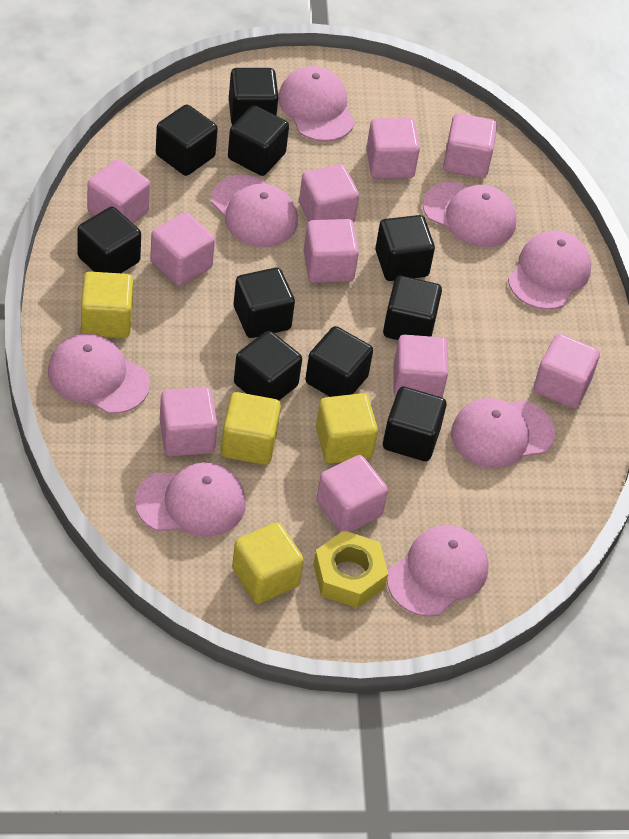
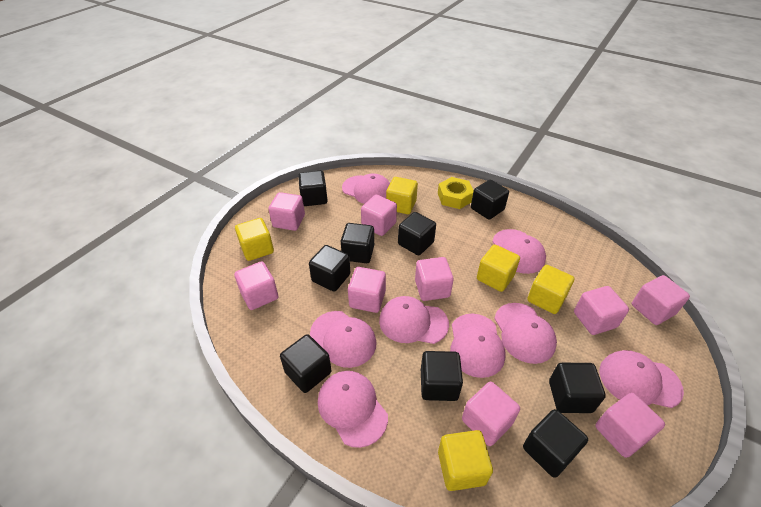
black cube: 10 -> 9
pink cube: 10 -> 9
yellow cube: 4 -> 5

